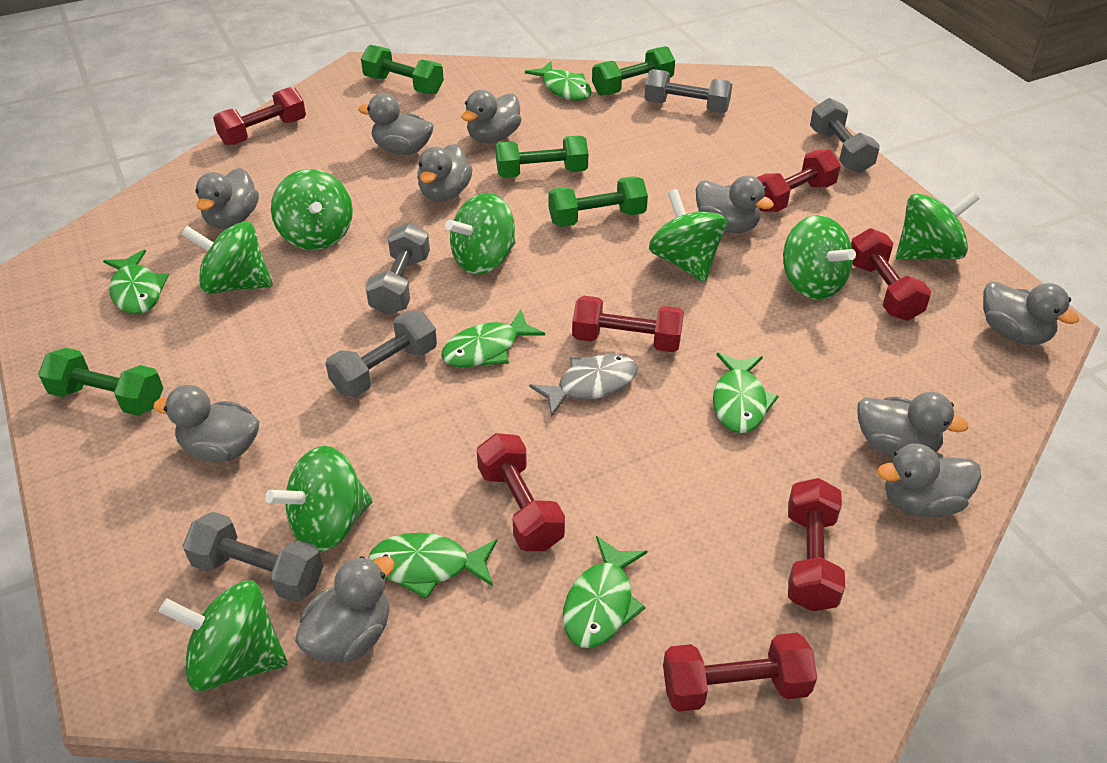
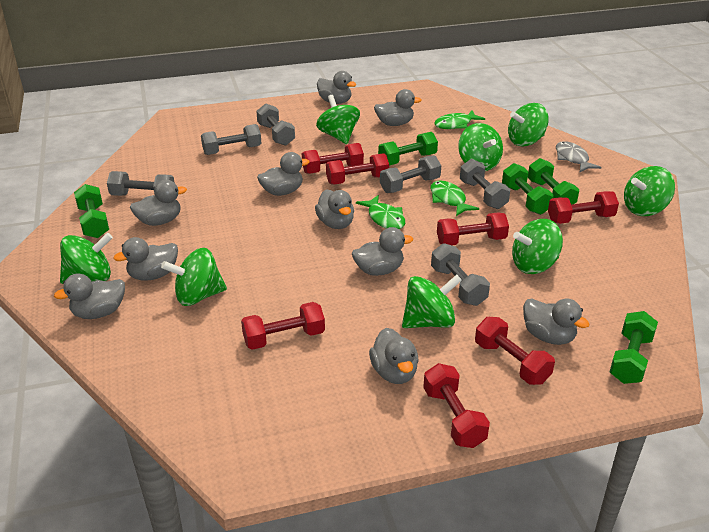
green fish: 6 -> 3
grey dumbbell: 5 -> 6

